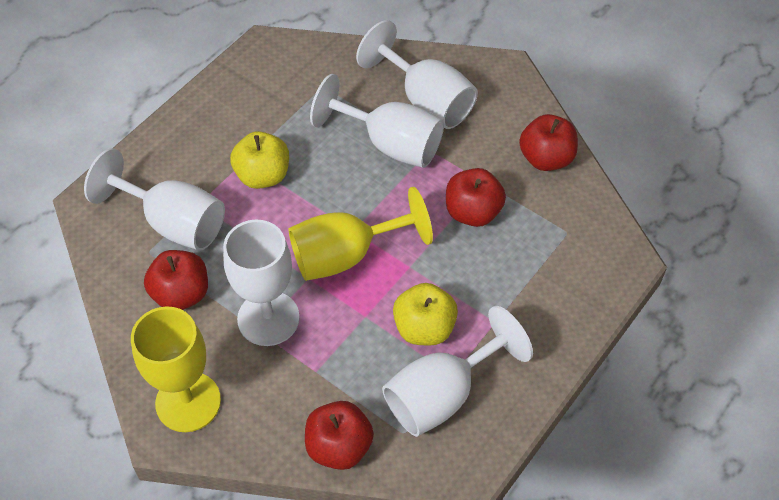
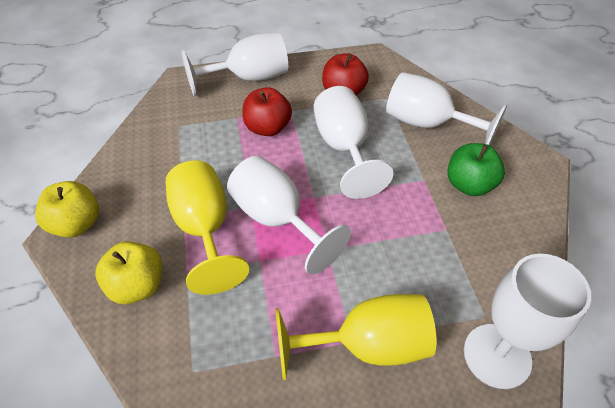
green apple: 0 -> 1
red apple: 4 -> 2

